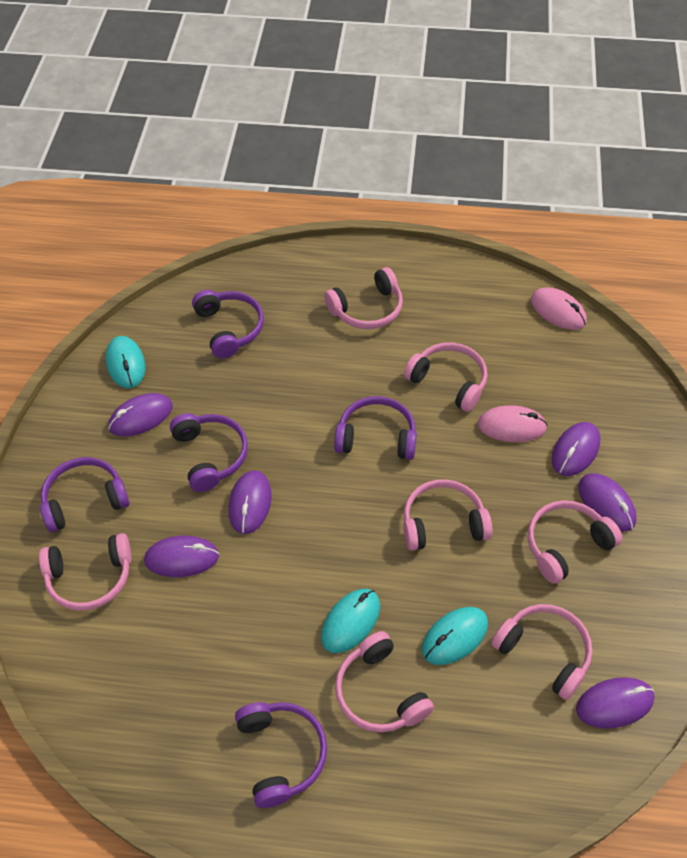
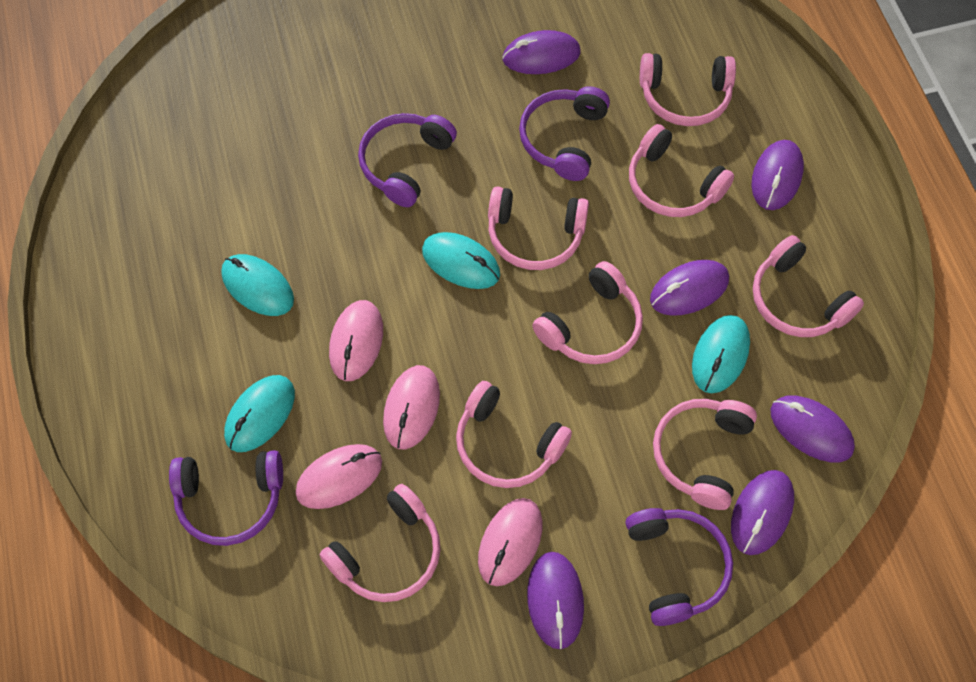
pink headphones: 7 -> 8
pink mouse: 2 -> 4
purple headphones: 5 -> 4
turquoise mouse: 3 -> 4

